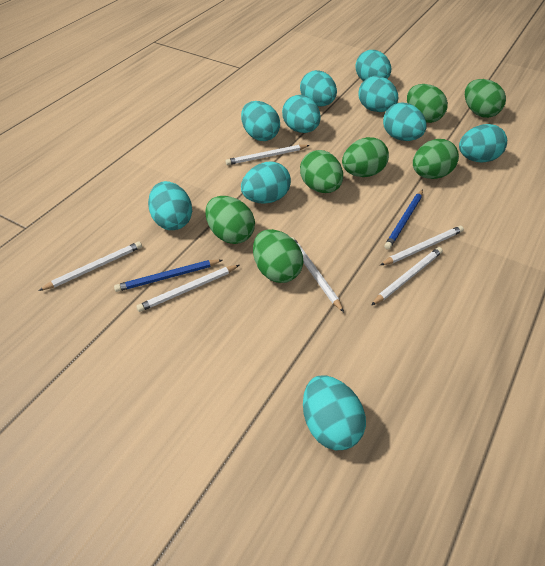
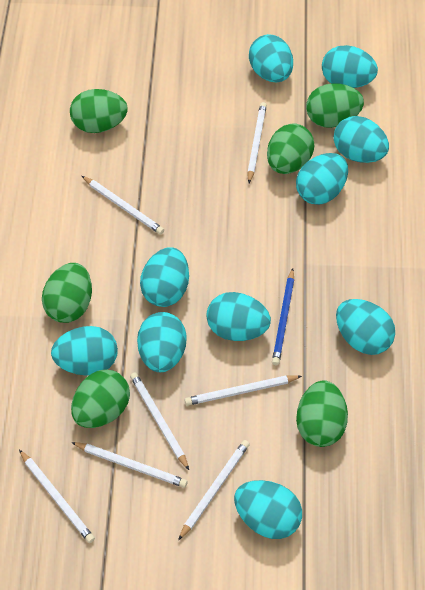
blue pencil: 2 -> 1
green egg: 7 -> 6
white pencil: 6 -> 7

